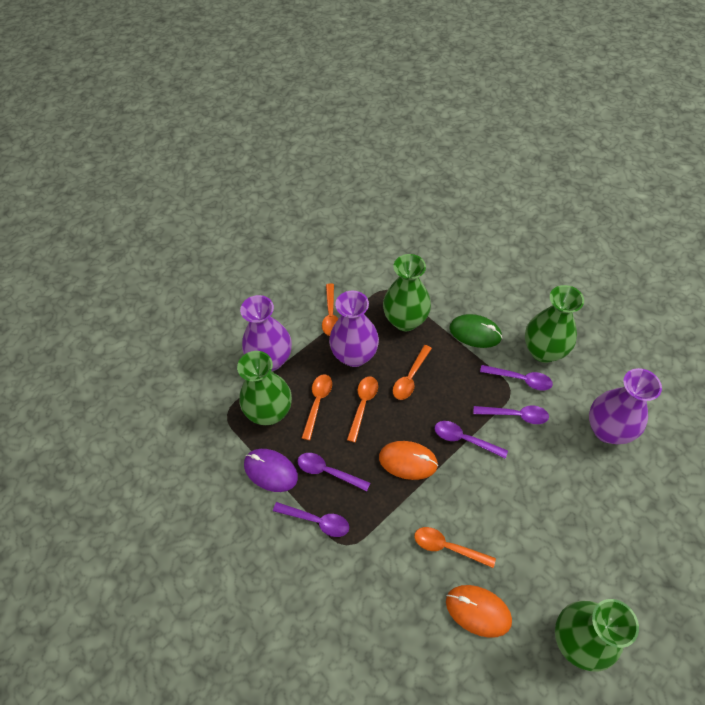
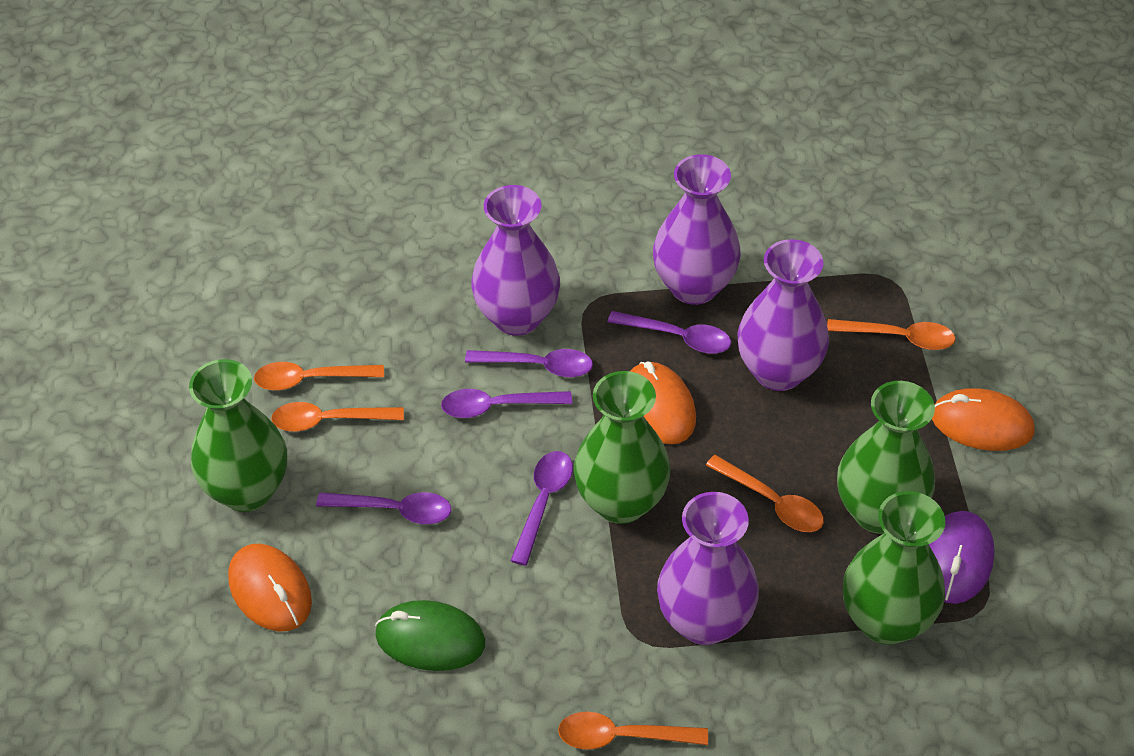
orange mouse: 2 -> 3
purple vase: 3 -> 4

